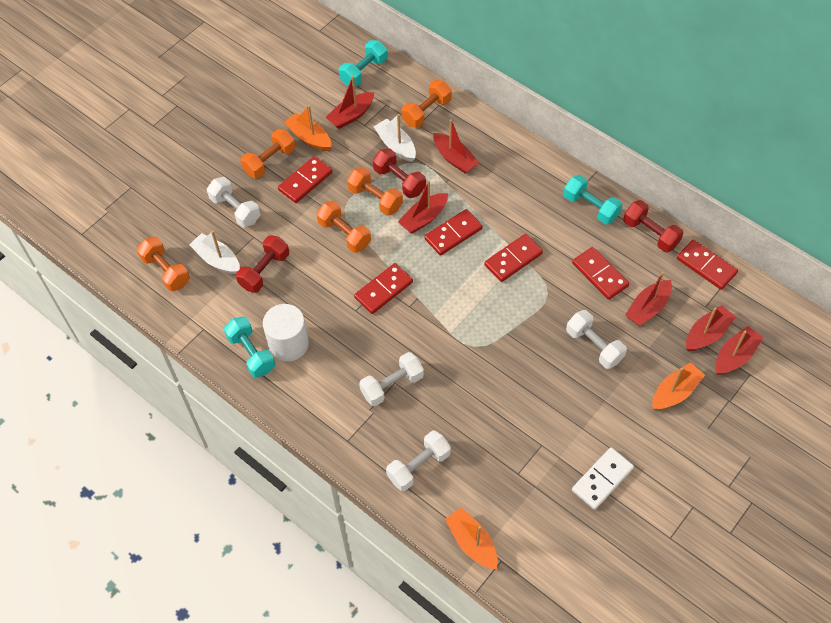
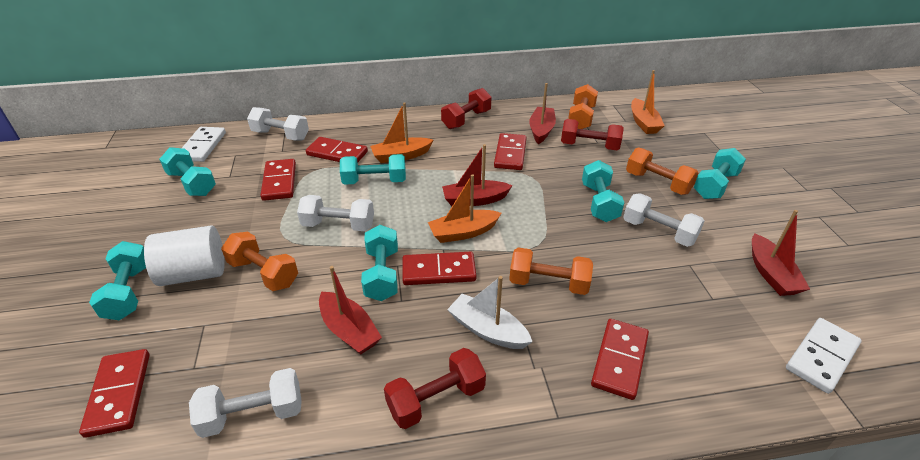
orange dumbbell: 5 -> 4
red boat: 6 -> 4
turquoise dumbbell: 3 -> 6
white boat: 2 -> 1
white domino: 1 -> 2

